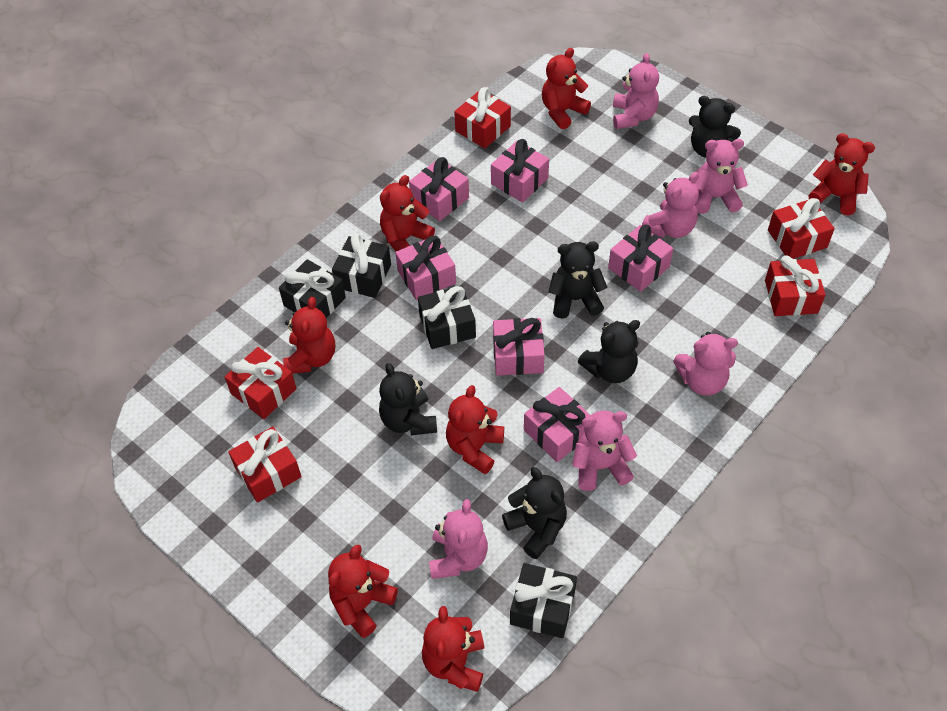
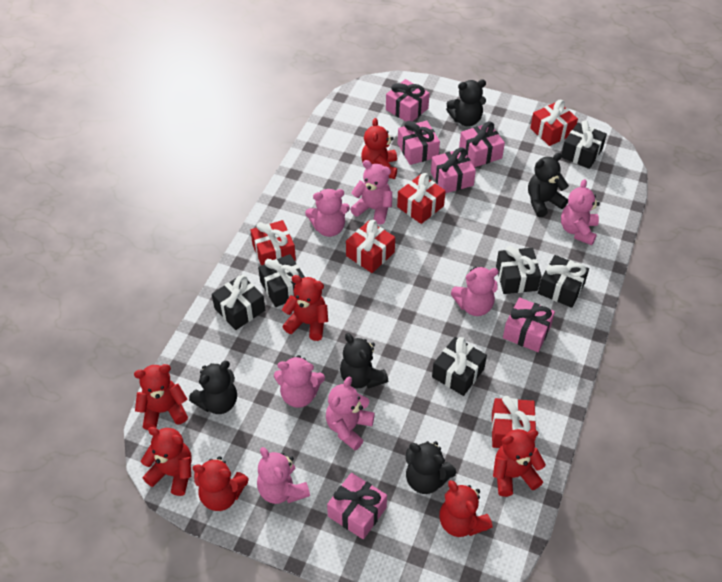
black gift: 4 -> 6
pink teddy bear: 6 -> 7

